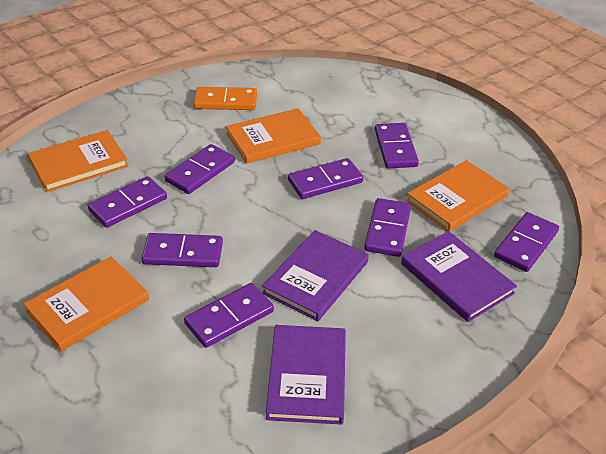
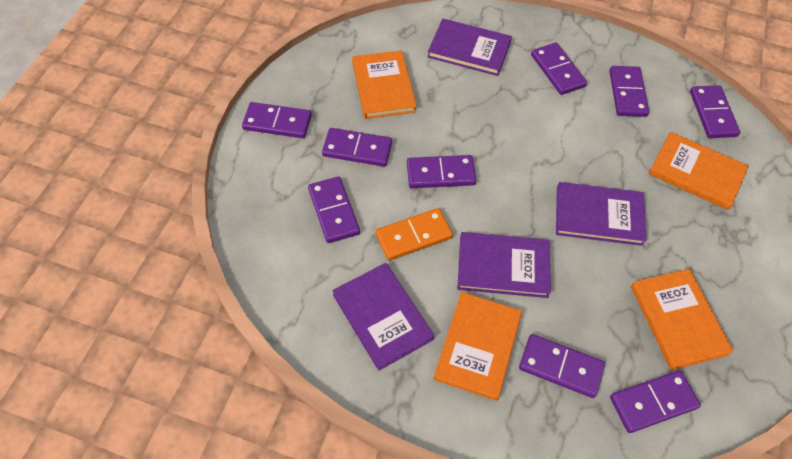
purple book: 3 -> 4
purple domino: 8 -> 9

